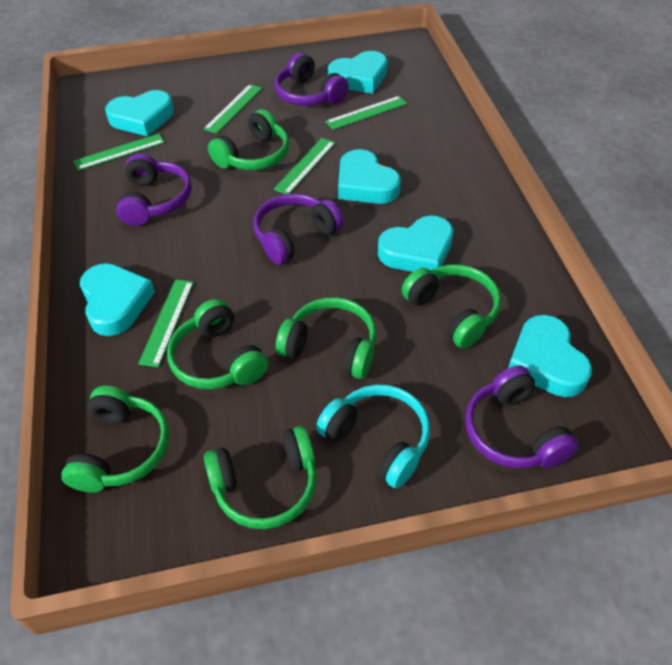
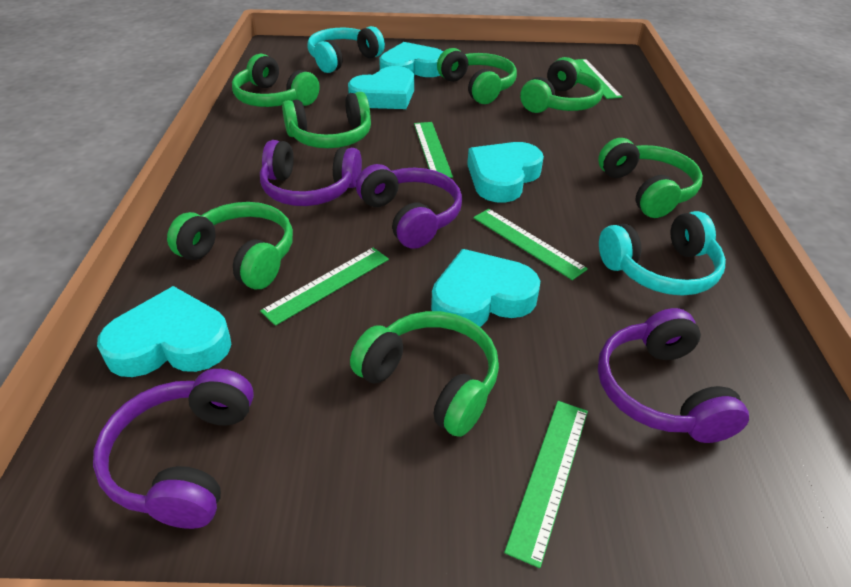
green headphones: 6 -> 7
turquoise headphones: 1 -> 2
turquoise heart: 6 -> 5

